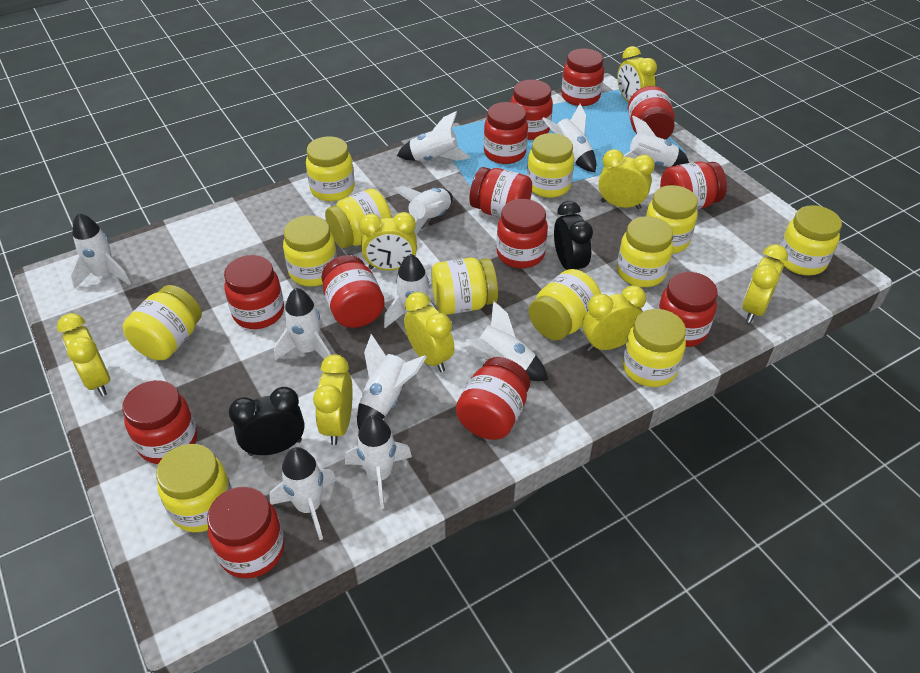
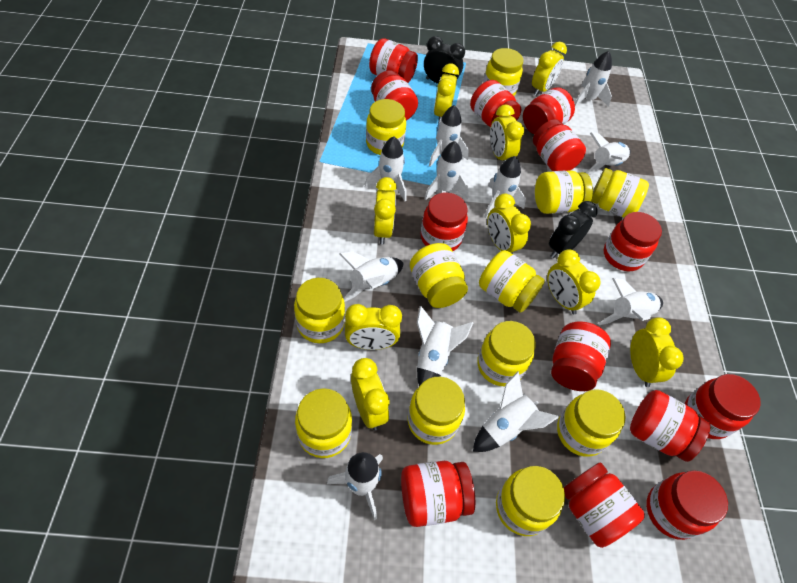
yellow clock: 8 -> 9

